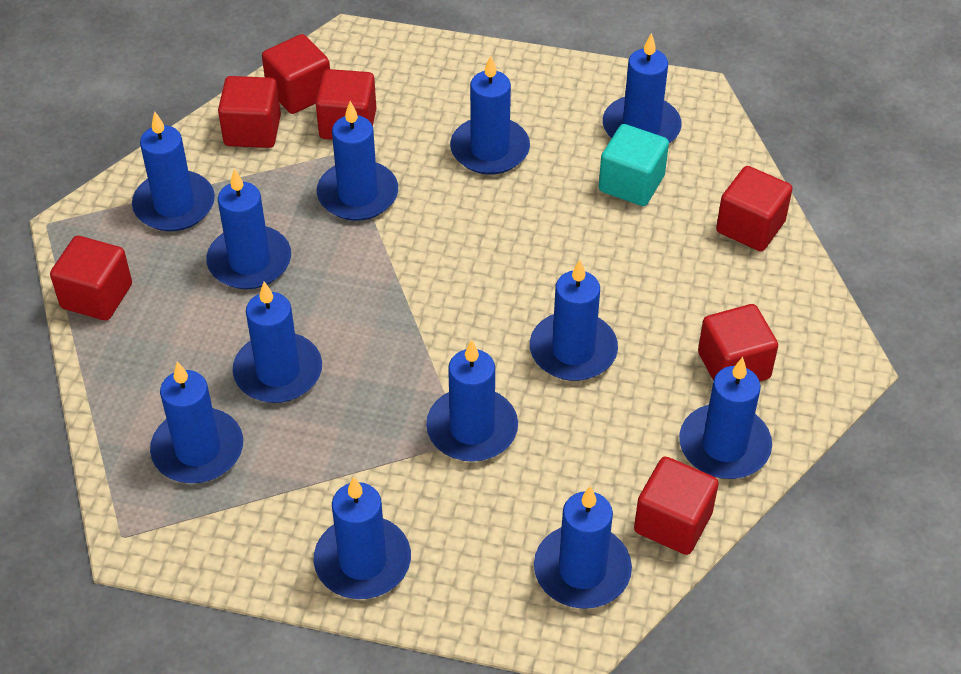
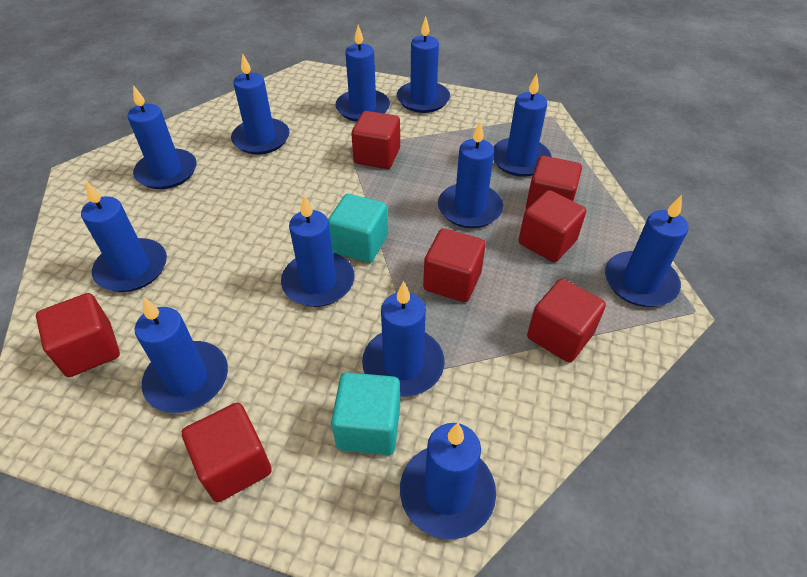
turquoise cube: 1 -> 2

